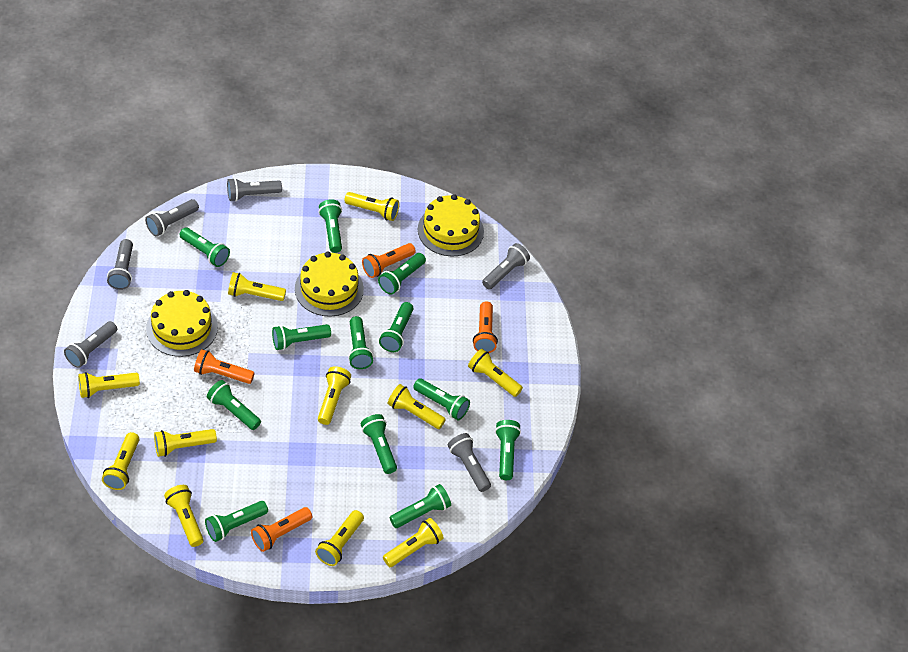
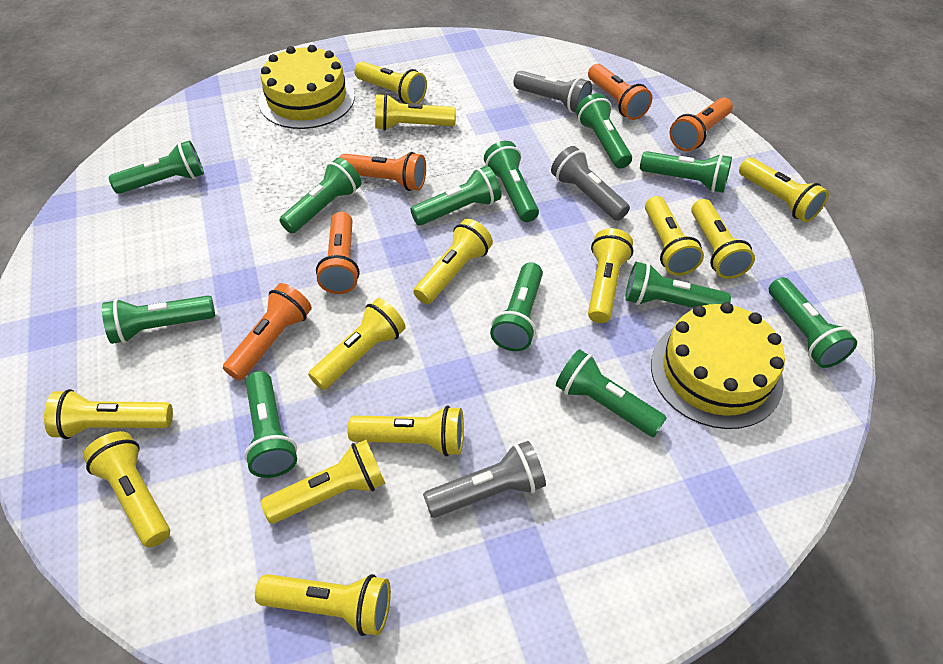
grey flashlight: 6 -> 3
orange flashlight: 4 -> 5
yellow cake: 3 -> 2
yellow flashlight: 11 -> 13

